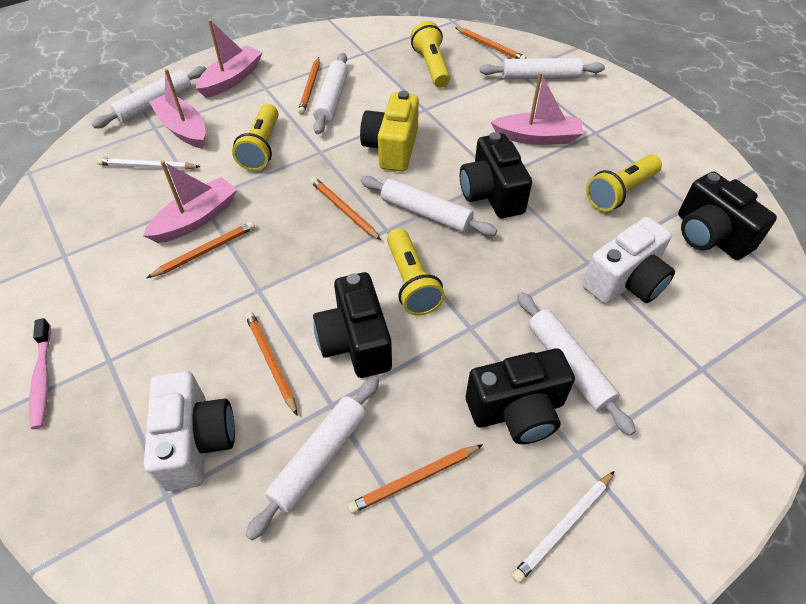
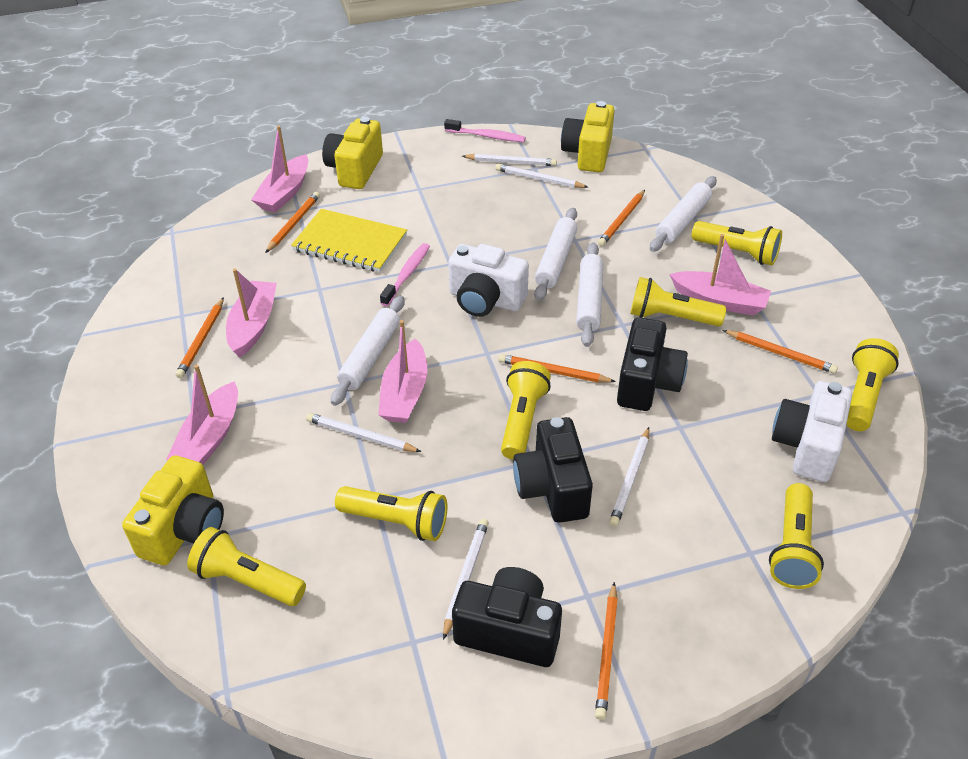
black camera: 4 -> 3
pink boat: 4 -> 5
pink toothbrush: 1 -> 2
white pencil: 2 -> 5
white rolling pin: 6 -> 4
yellow camera: 1 -> 3
yellow flashlight: 4 -> 7
yellow notebook: 0 -> 1

